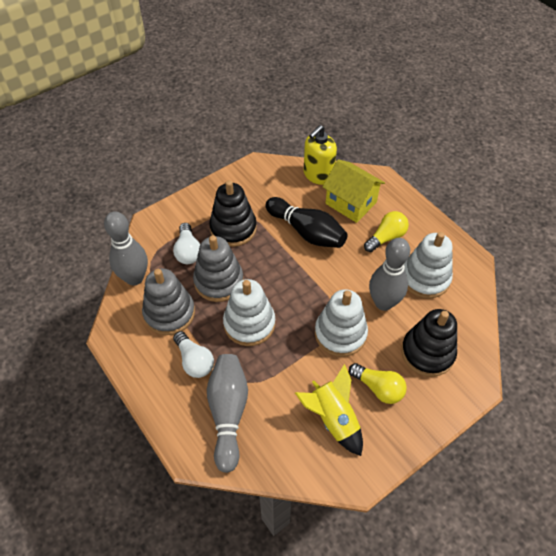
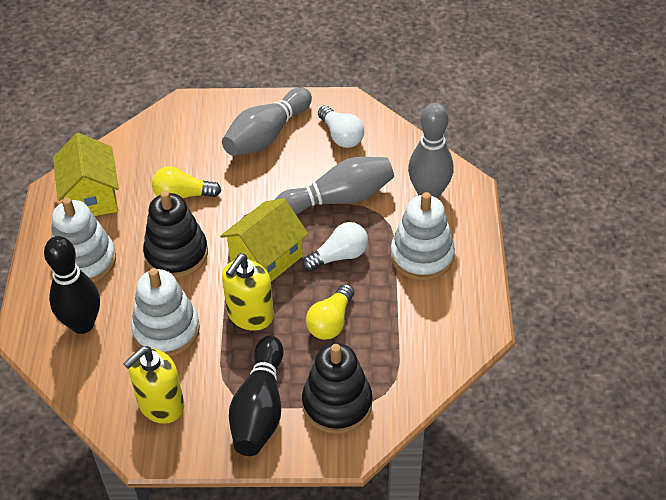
black bowling pin: 1 -> 2
grey stacking toy: 2 -> 0
yellow house: 1 -> 2
yellow rocket: 1 -> 0
yellow soap dispenser: 1 -> 2

